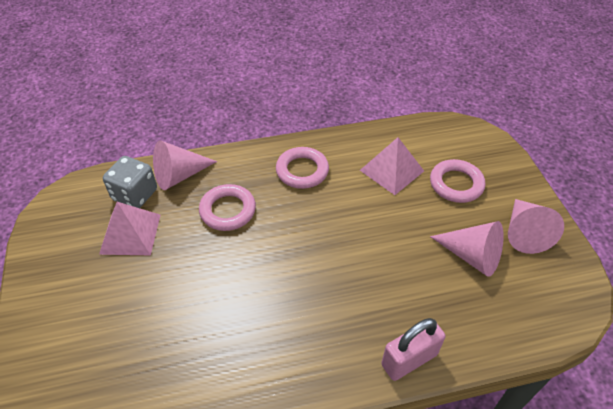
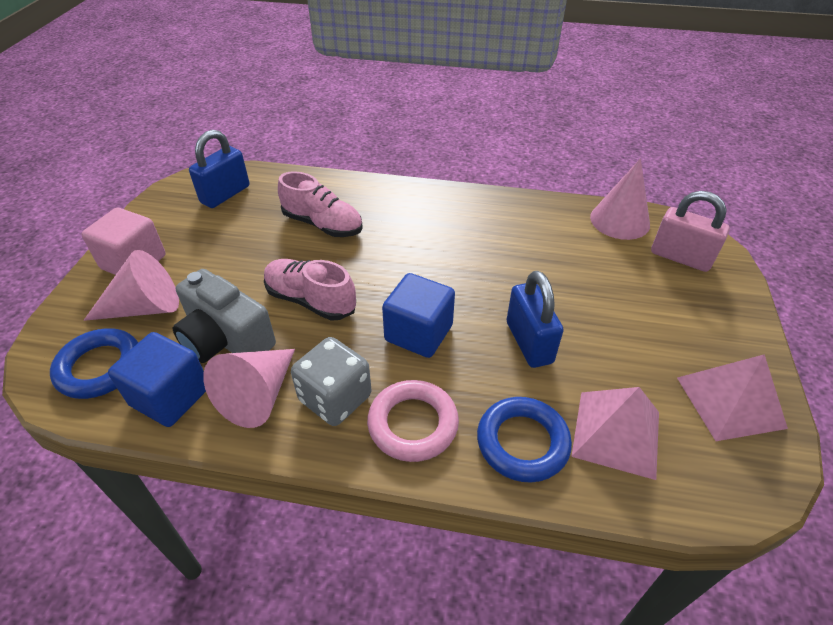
blue cube: 0 -> 2
blue padlock: 0 -> 2
blue ring: 0 -> 2
grey camera: 0 -> 1
pink cube: 0 -> 1
pink ring: 3 -> 1
pink shoe: 0 -> 2

